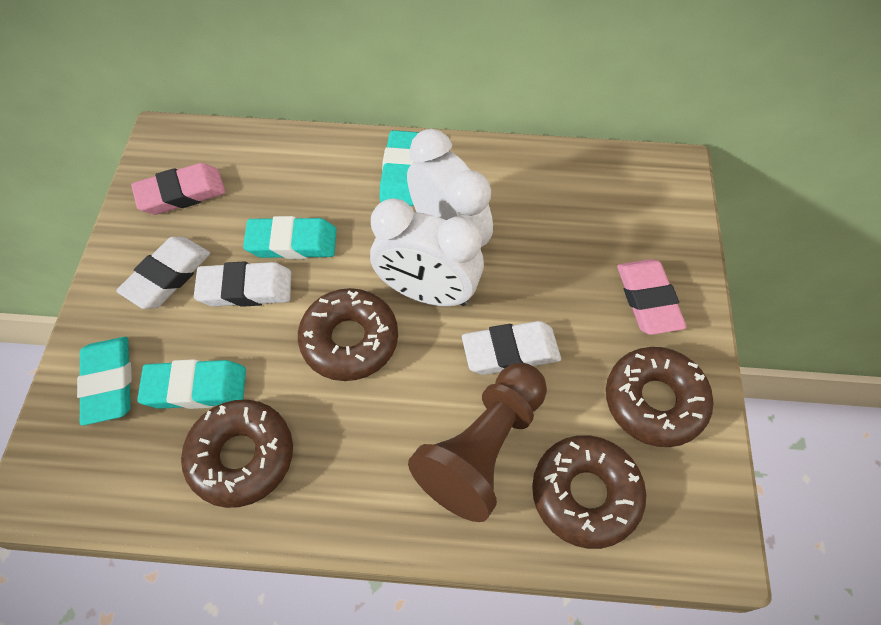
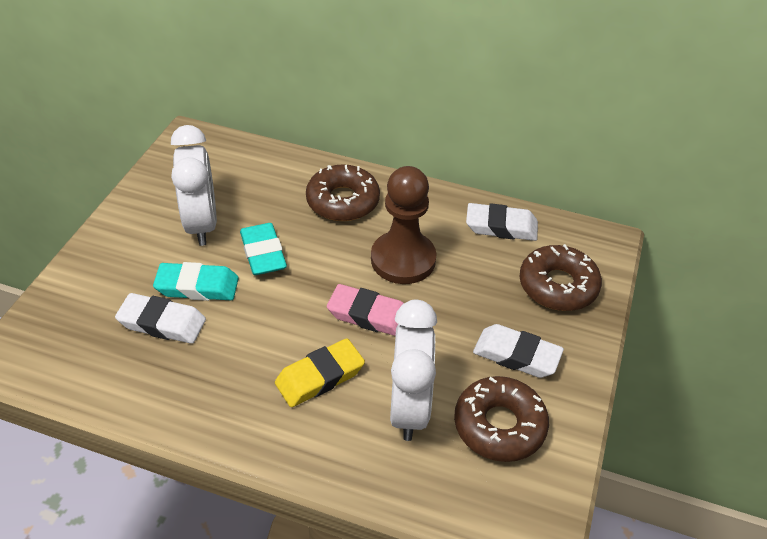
brown donut: 4 -> 3
pink eraser: 2 -> 1
turquoise eraser: 4 -> 2
yellow eraser: 0 -> 1

